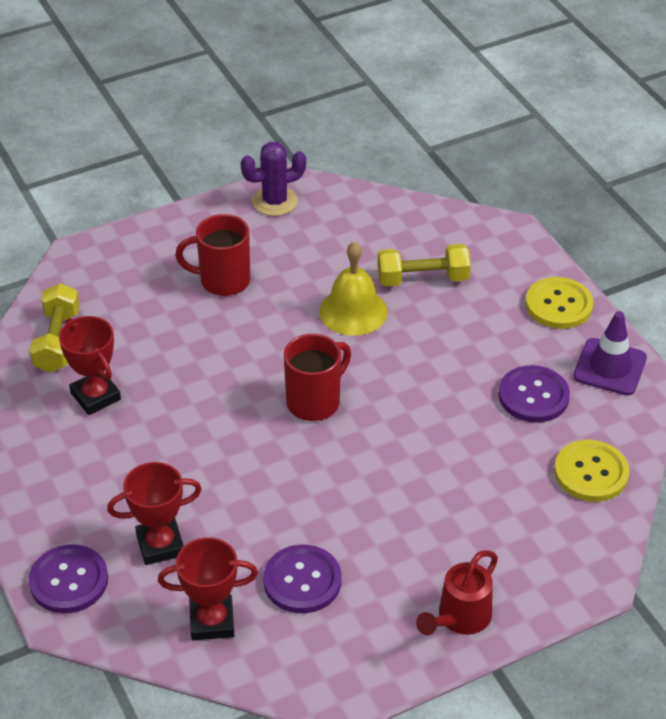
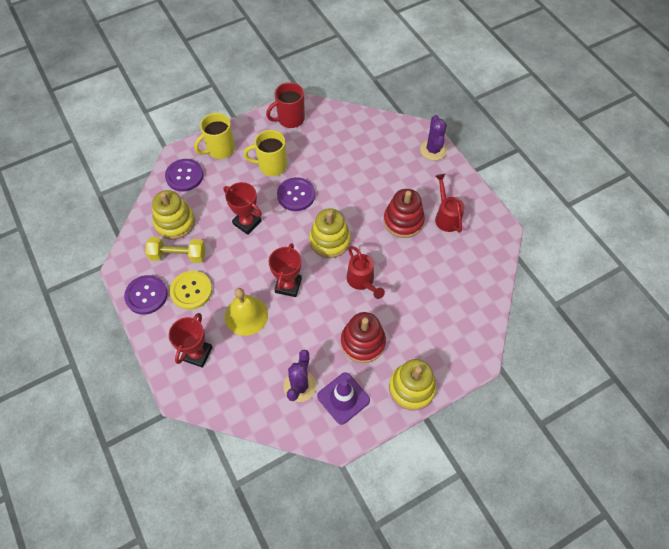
purple cactus: 1 -> 2
red mug: 2 -> 1
red stacking toy: 0 -> 2
red watering can: 1 -> 2
yellow button: 2 -> 1
yellow dumbbell: 2 -> 1
yellow mug: 0 -> 2
yellow stacking toy: 0 -> 3

